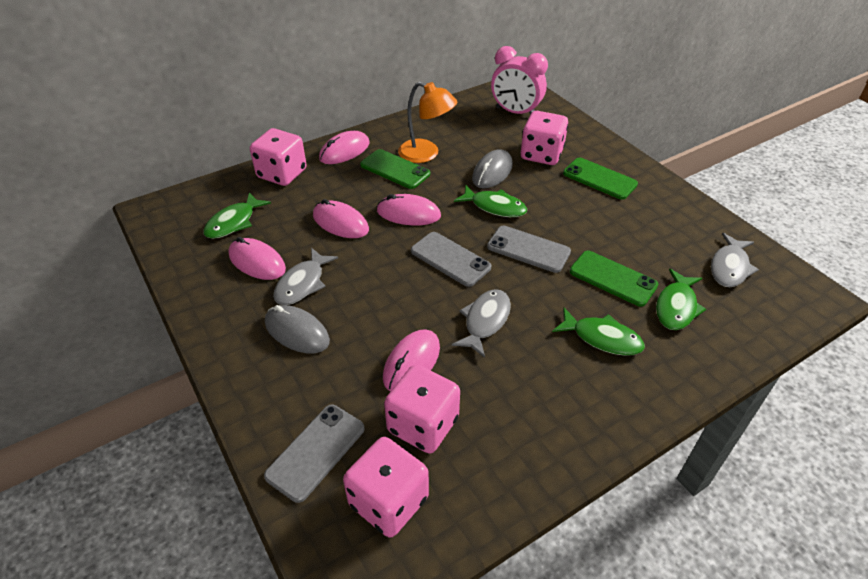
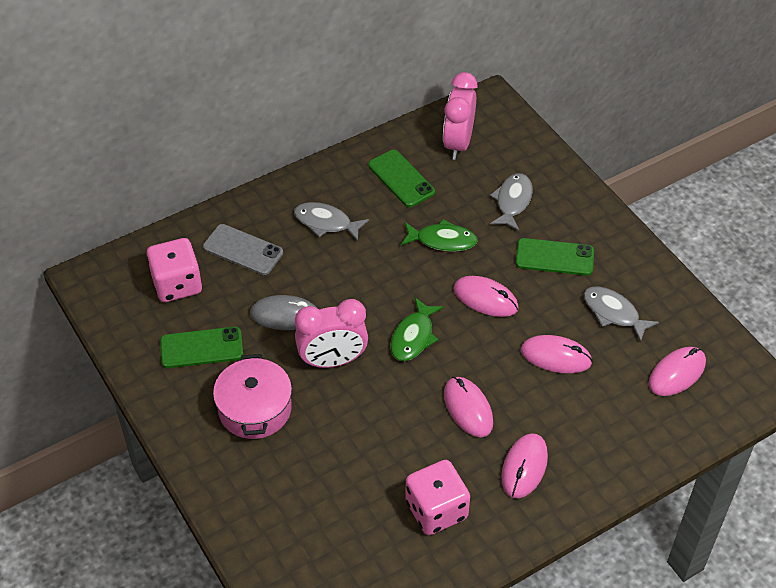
green fish: 4 -> 2
grey mouse: 2 -> 1
grey phone: 3 -> 1
orange lamp: 1 -> 0
pink clock: 1 -> 2
pink dice: 4 -> 2
pink pot: 0 -> 1

